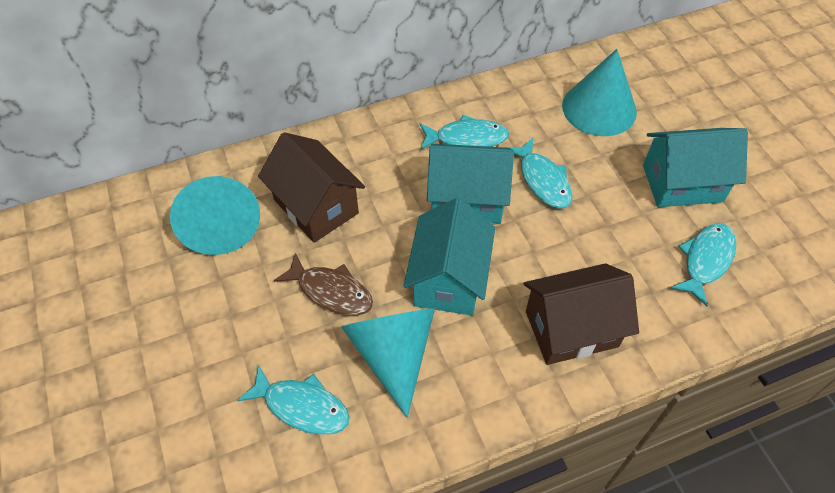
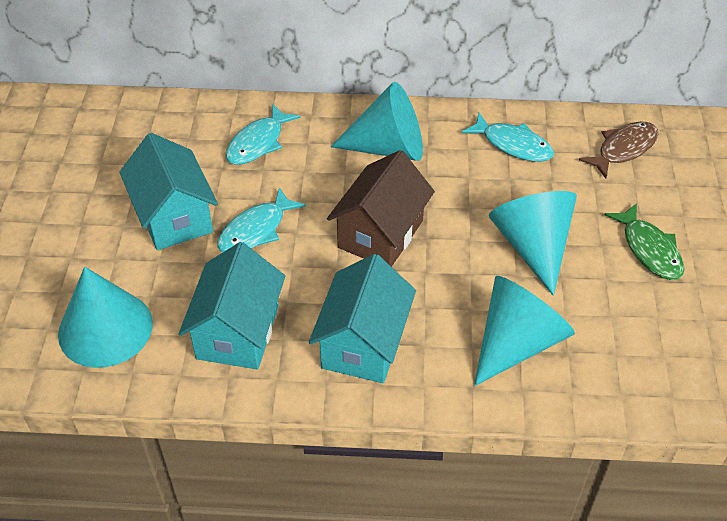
brown house: 2 -> 1
green fish: 0 -> 1
turquoise cone: 3 -> 4
turquoise fish: 4 -> 3

